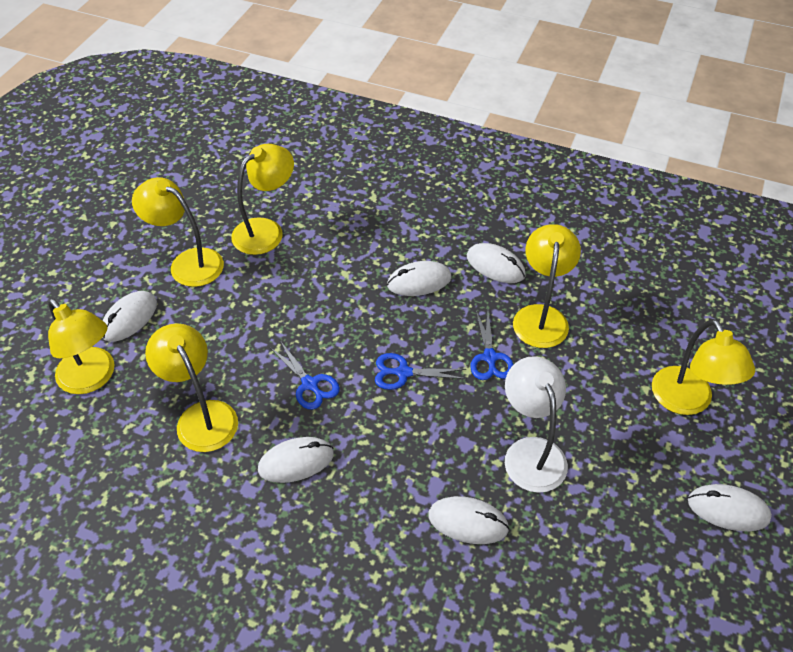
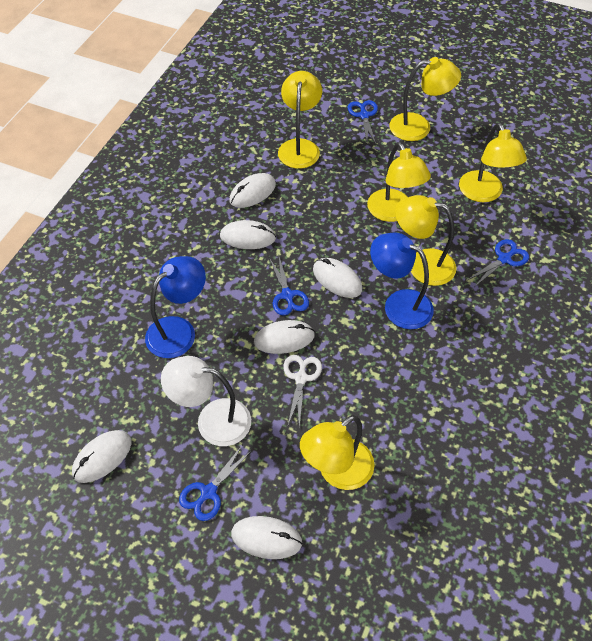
blue lamp: 0 -> 2
blue scissors: 3 -> 4
white scissors: 0 -> 1

